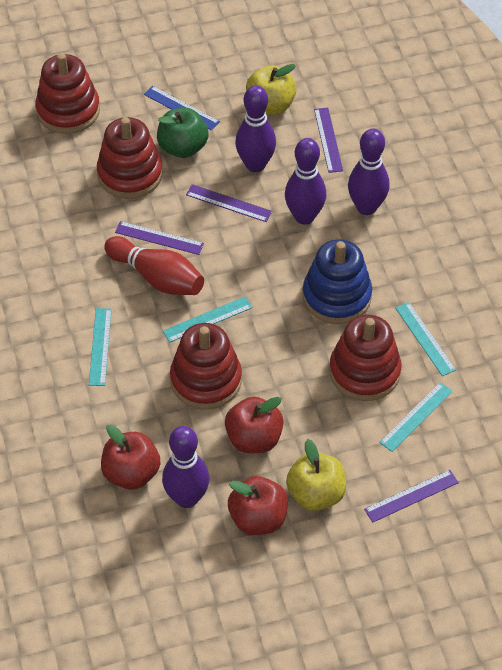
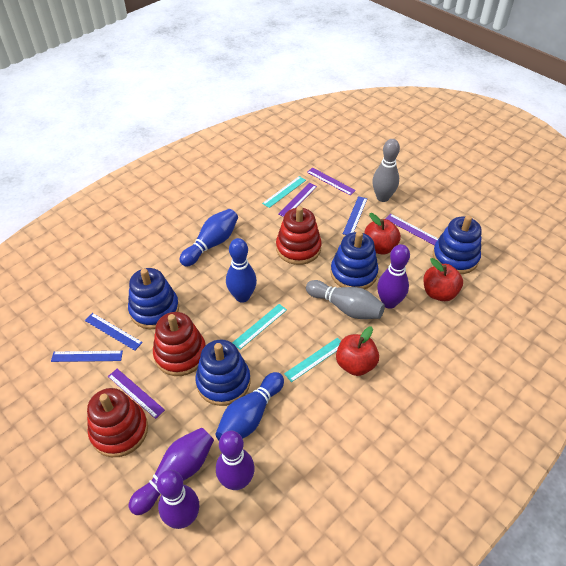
blue bowling pin: 0 -> 3
blue ruler: 1 -> 3
blue stacking toy: 1 -> 4
green apple: 1 -> 0
grey bowling pin: 0 -> 2
red bowling pin: 1 -> 0
red stacking toy: 4 -> 3
turquoise ruler: 4 -> 3
yellow apple: 2 -> 0

